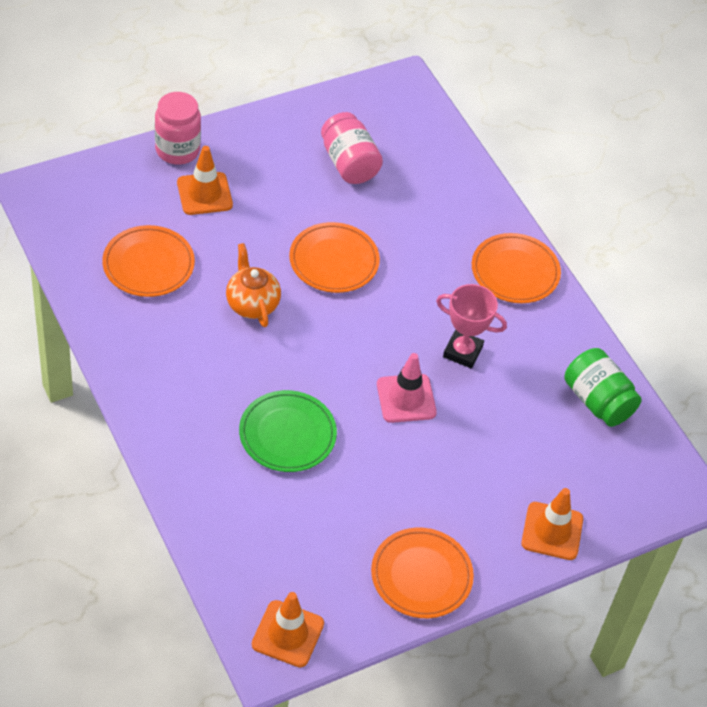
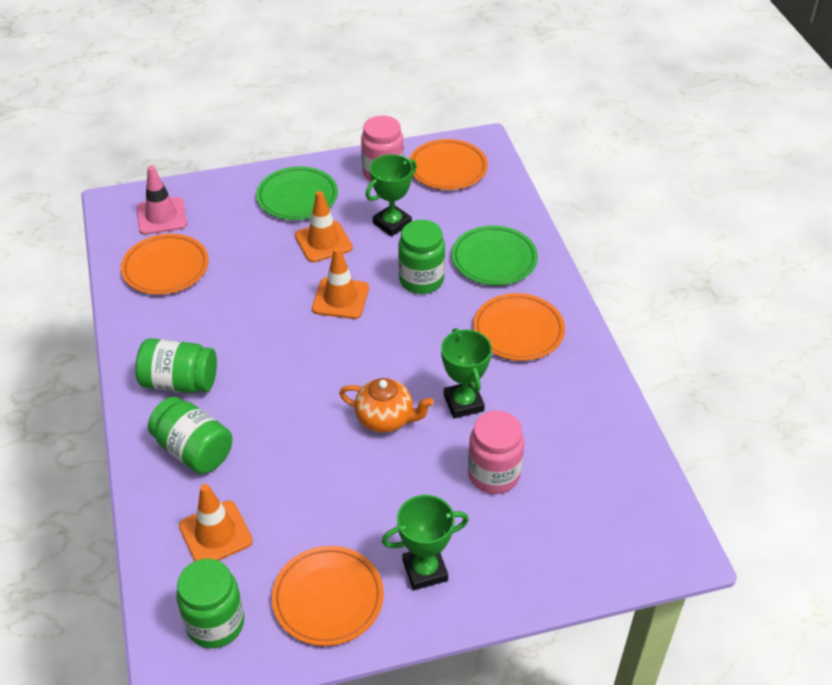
green jar: 1 -> 4
green plate: 1 -> 2
green trophy: 0 -> 3
pink trophy: 1 -> 0

